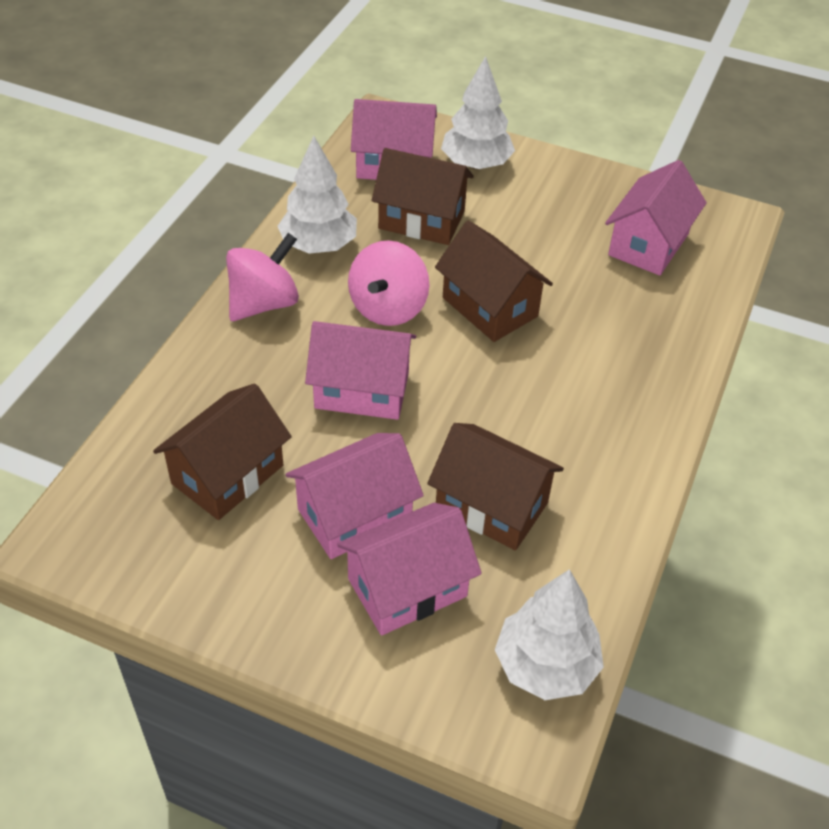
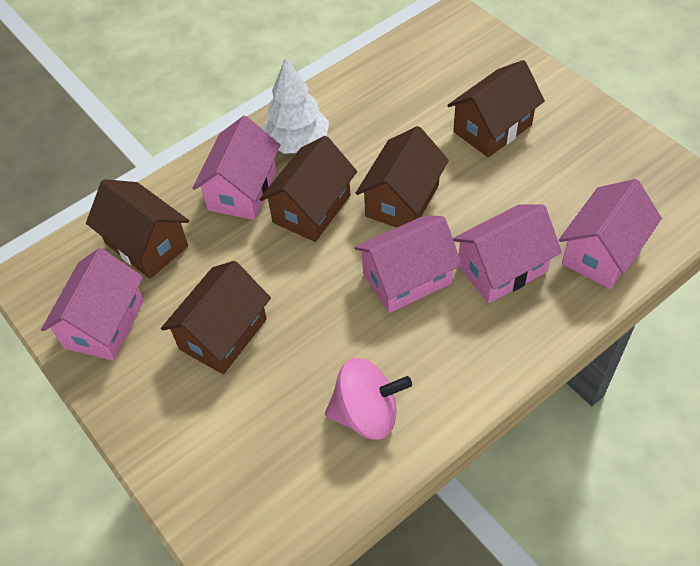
brown house: 4 -> 5
pink spinning top: 2 -> 1
white tree: 3 -> 1

